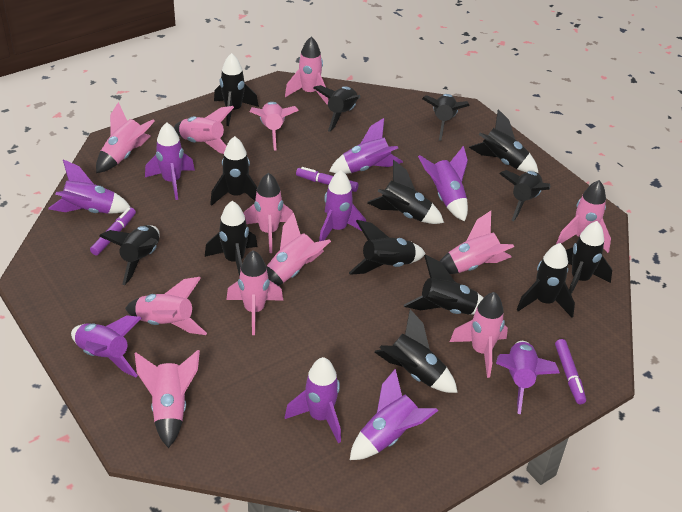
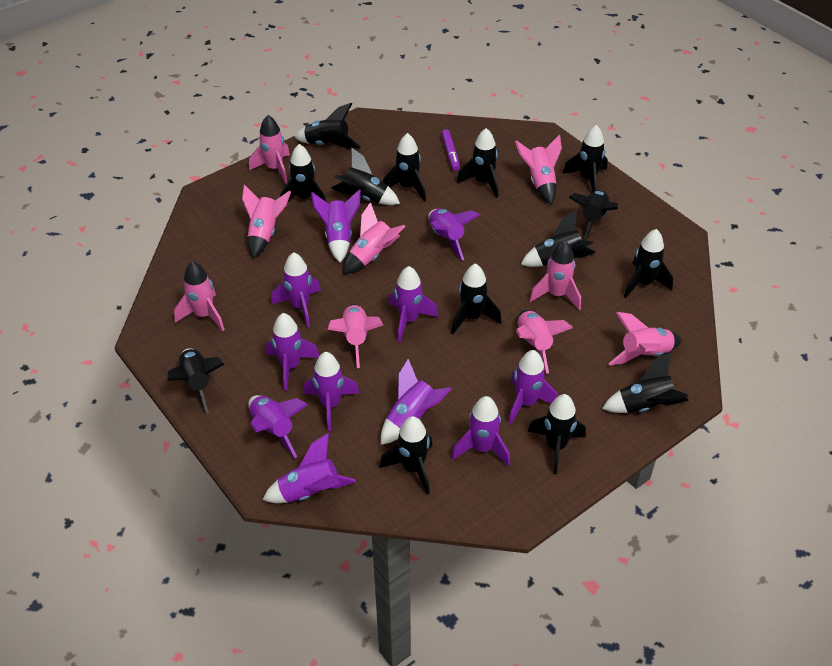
pink rocket: 12 -> 9
purple marker: 3 -> 1
purple rocket: 9 -> 11

